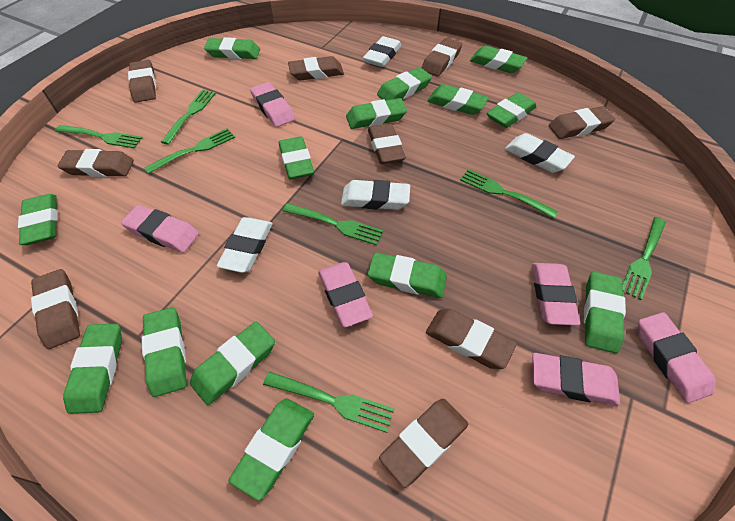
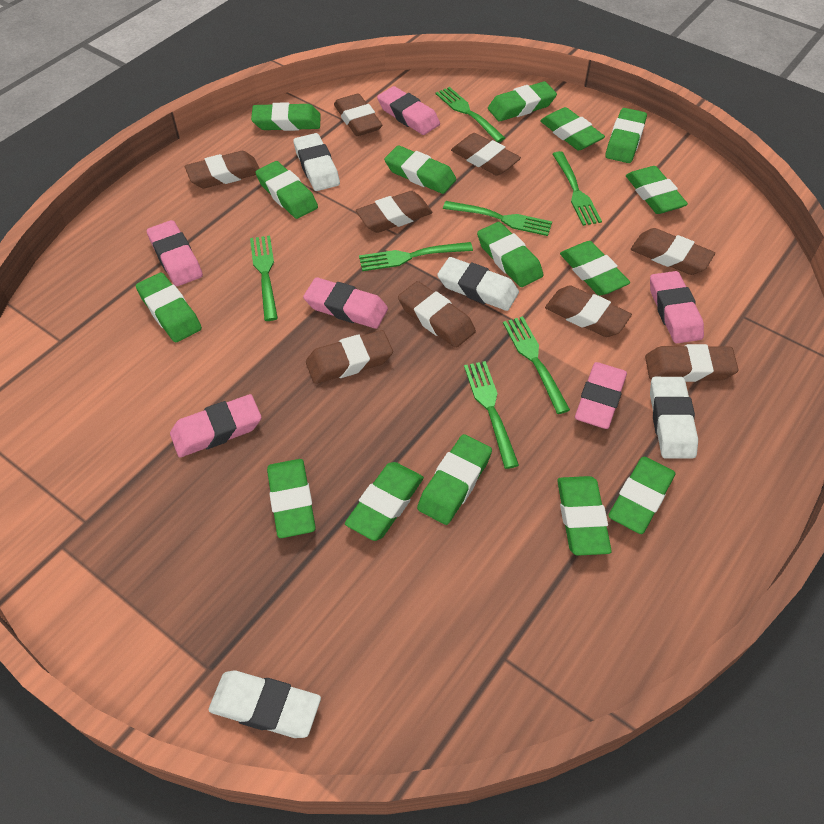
green eraser: 14 -> 15

